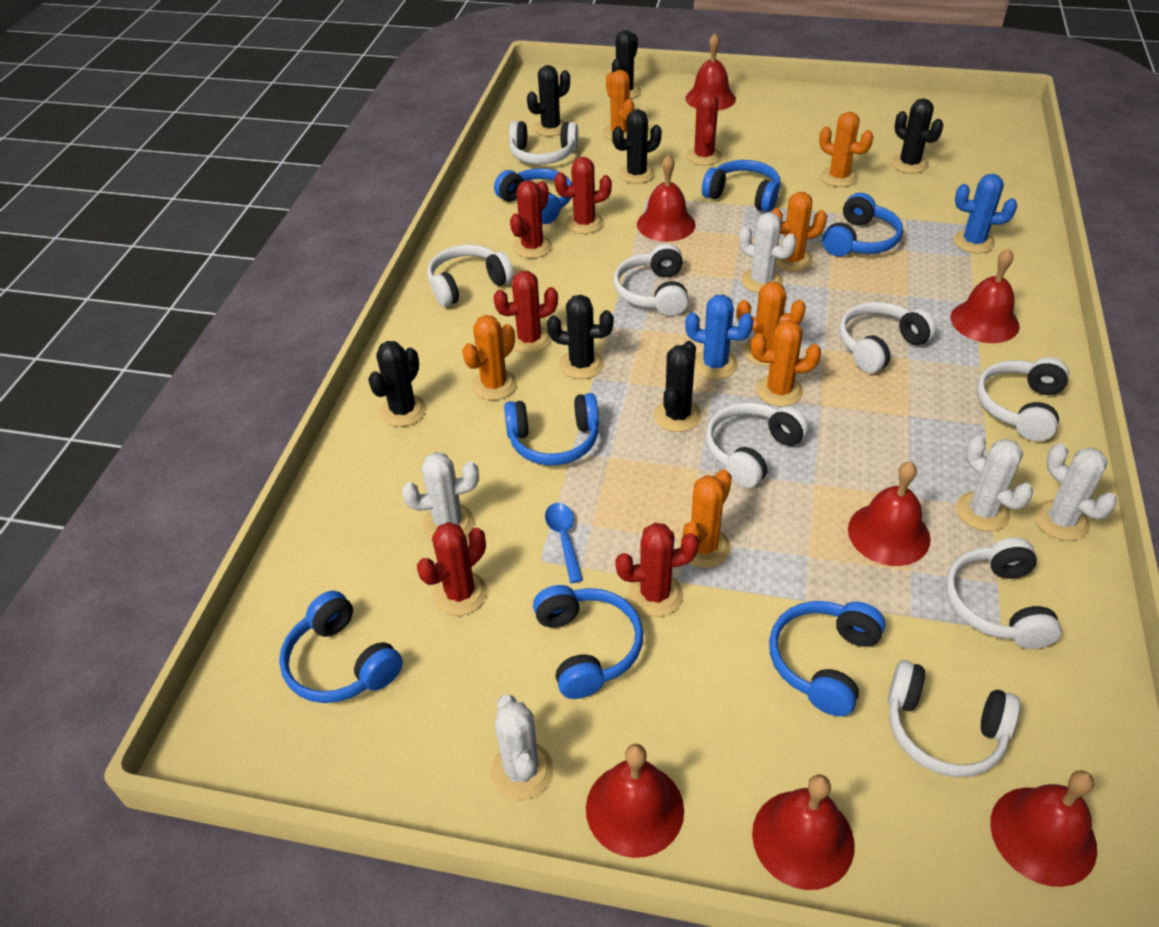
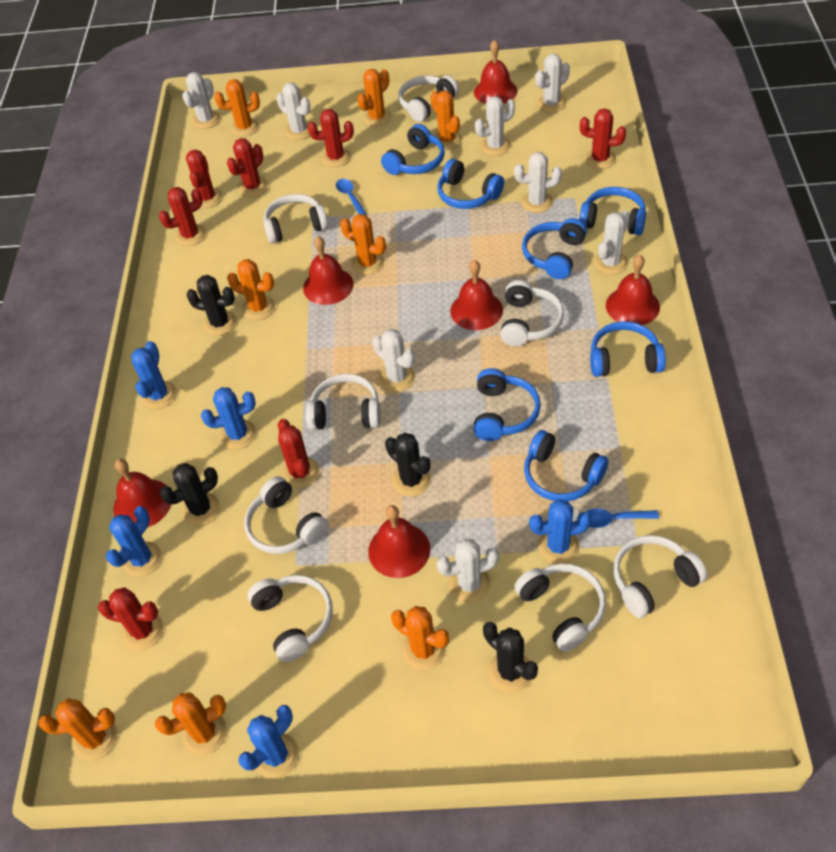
black cactus: 7 -> 4
blue cactus: 2 -> 5
blue spoon: 1 -> 2
orange cactus: 7 -> 8
red bell: 7 -> 6
red cactus: 6 -> 7
white cactus: 5 -> 8

